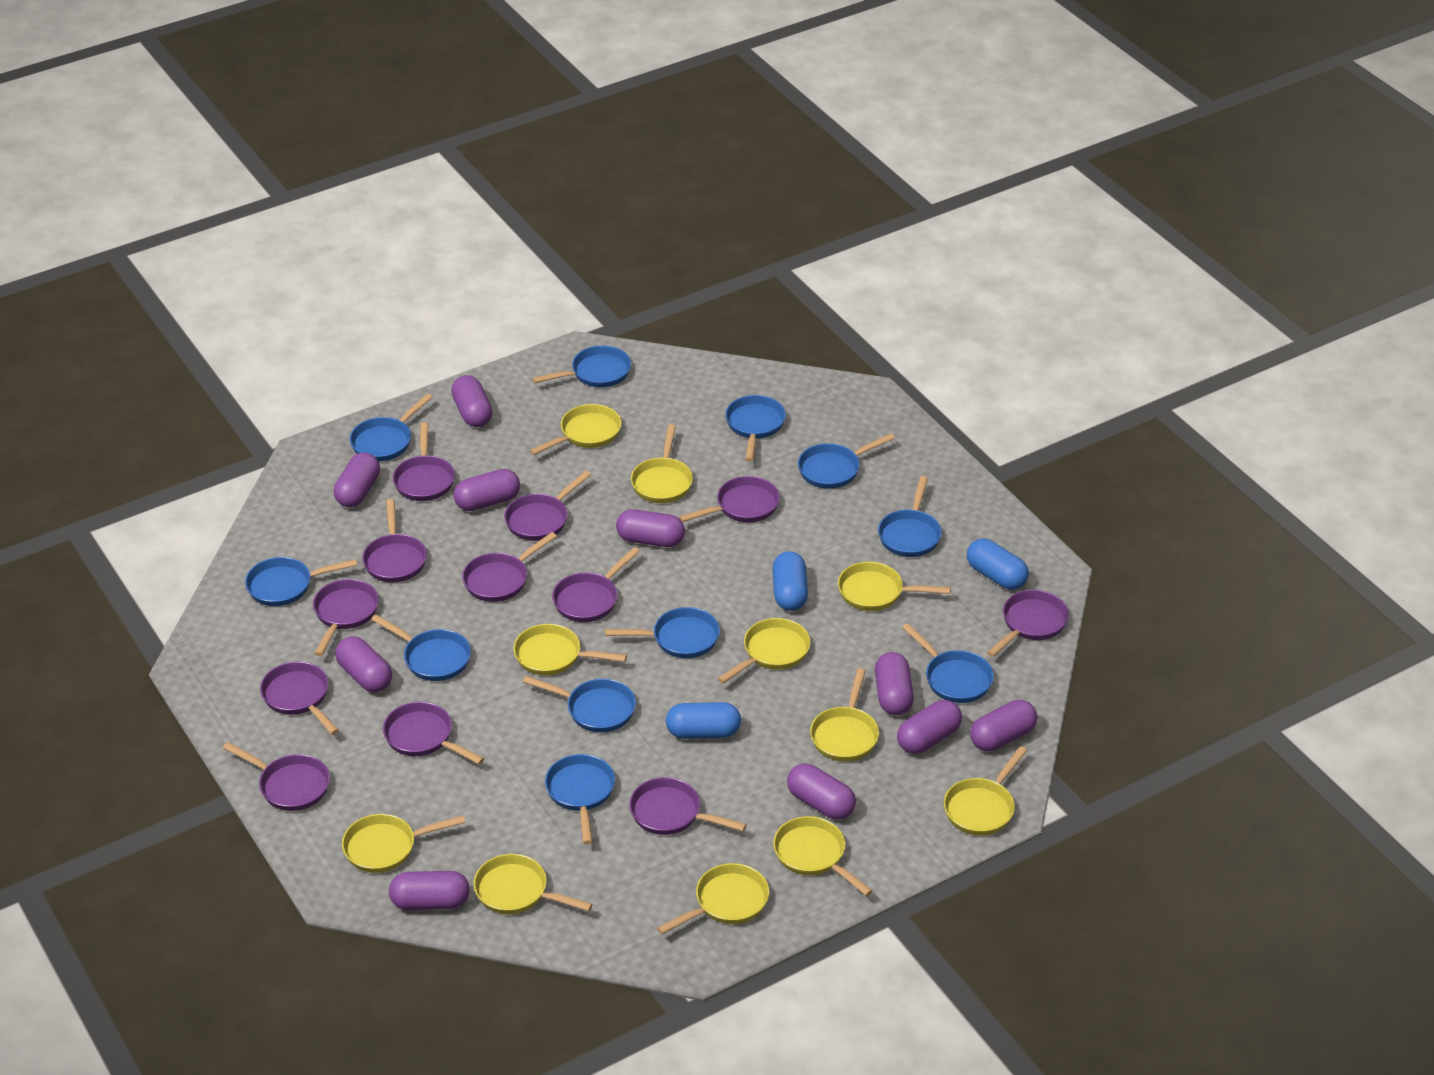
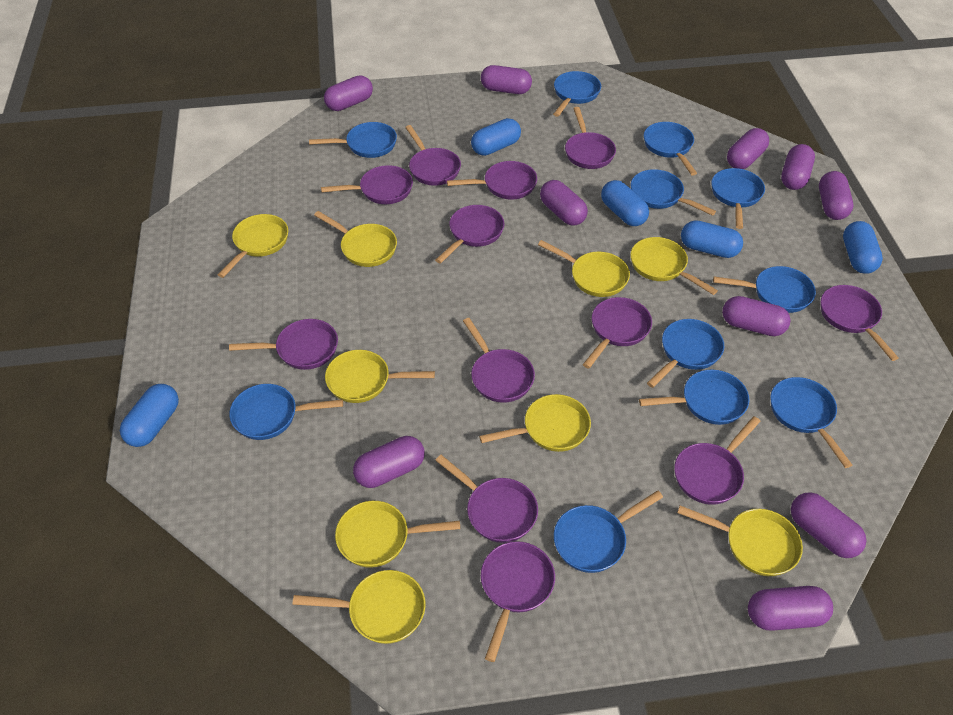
blue capsule: 3 -> 5
yellow pan: 11 -> 9

